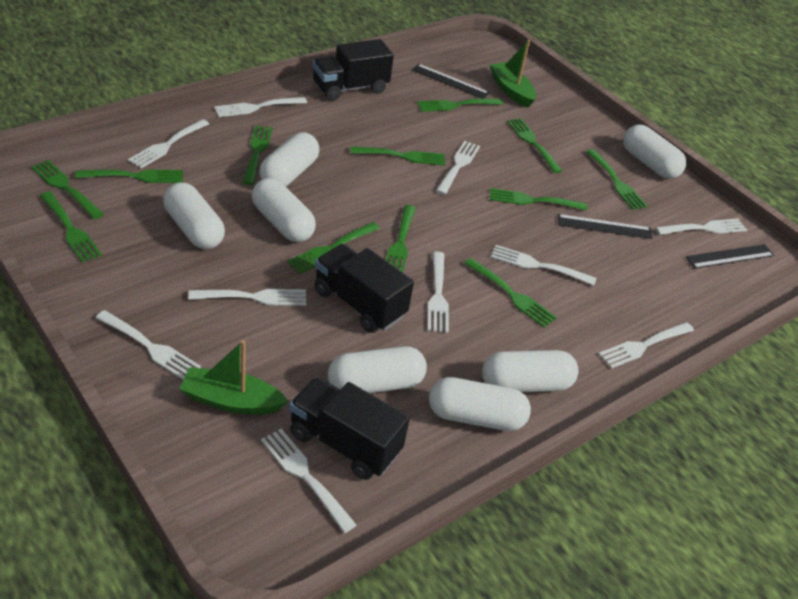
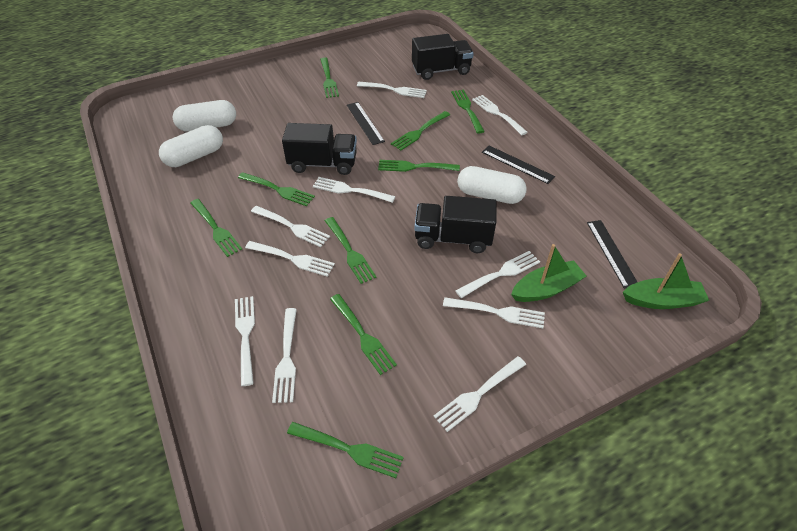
green fork: 12 -> 9
white capsule: 7 -> 3

